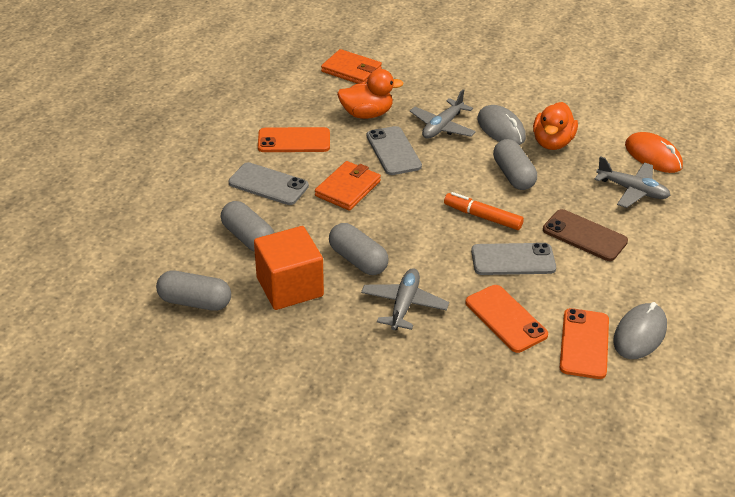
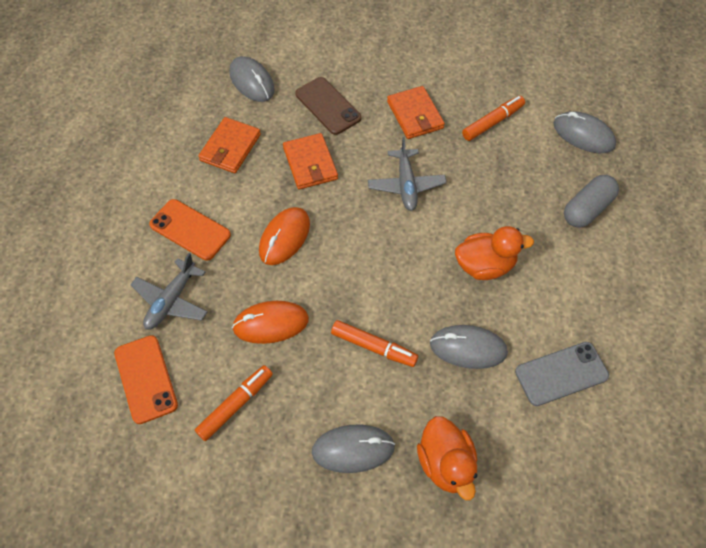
grey capsule: 4 -> 1
grey mouse: 2 -> 4
grey phone: 3 -> 1
grey plane: 3 -> 2
orange cube: 1 -> 0
orange marker: 1 -> 3
orange mouse: 1 -> 2
orange phone: 3 -> 2
orange wallet: 2 -> 3

